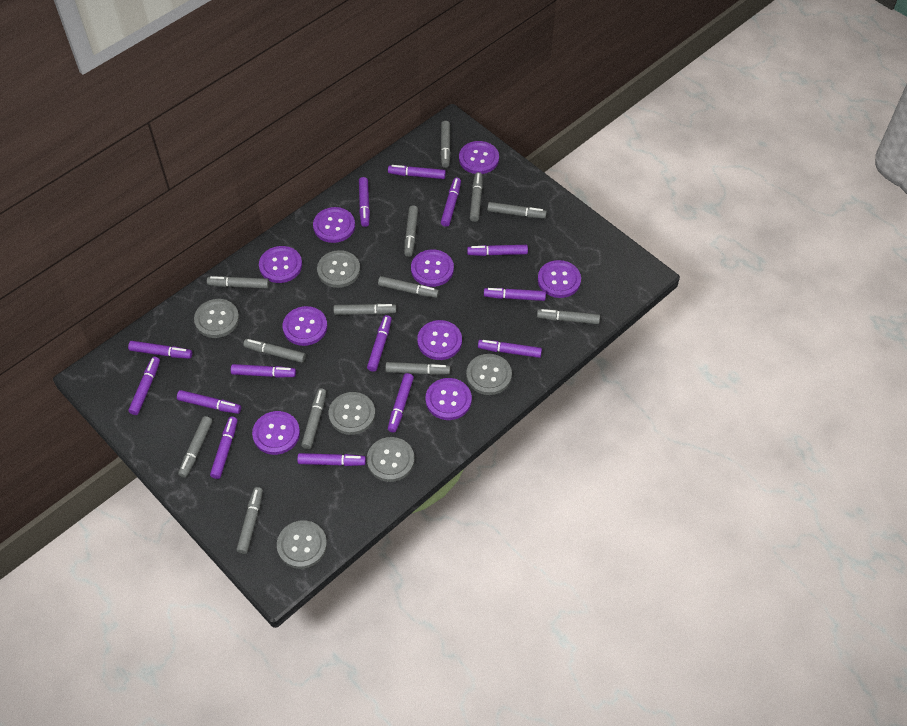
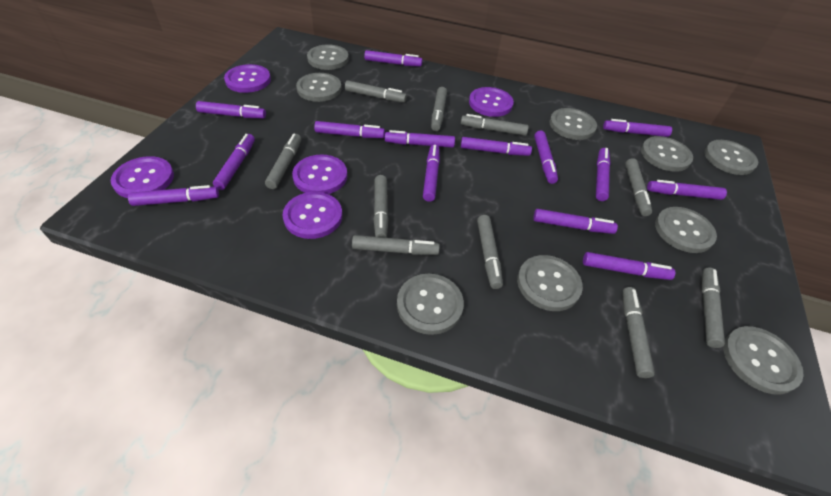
grey button: 6 -> 9
grey marker: 13 -> 10
purple button: 9 -> 5

